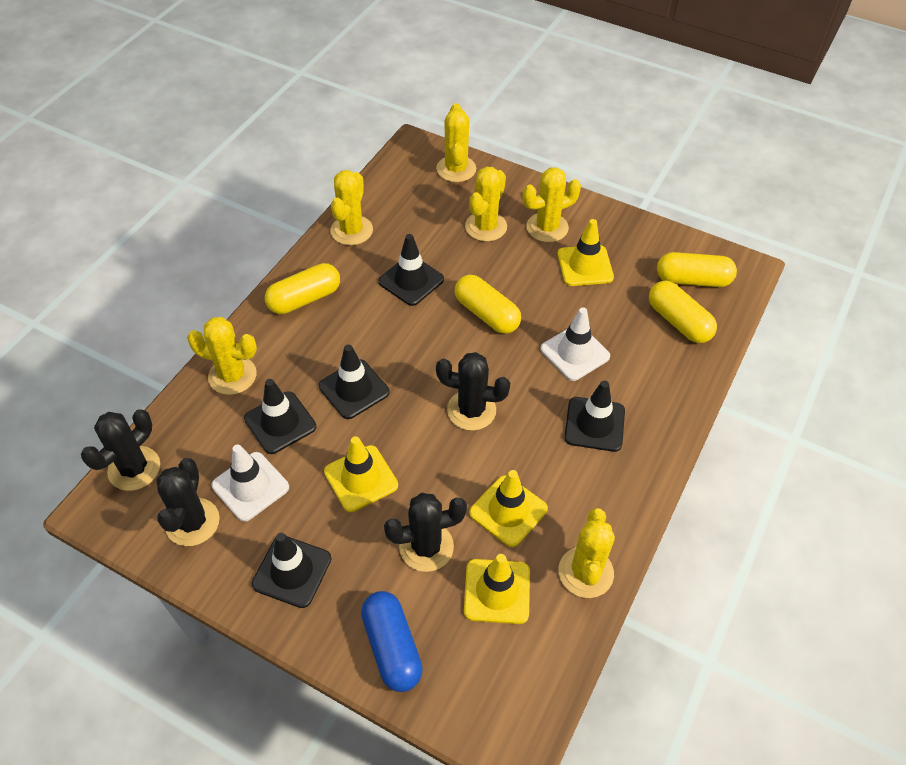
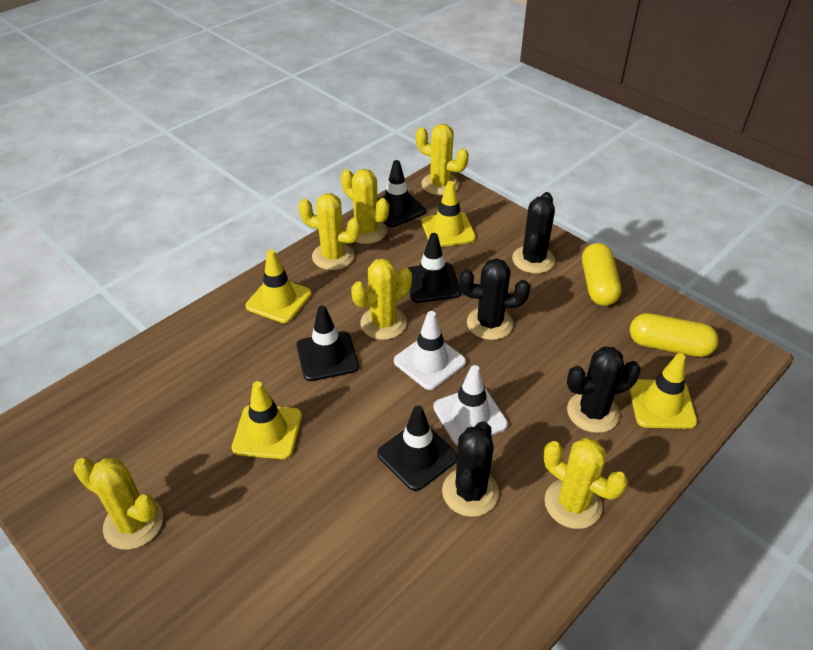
black traffic cone: 5 -> 4
blue capsule: 1 -> 0
yellow capsule: 4 -> 2

